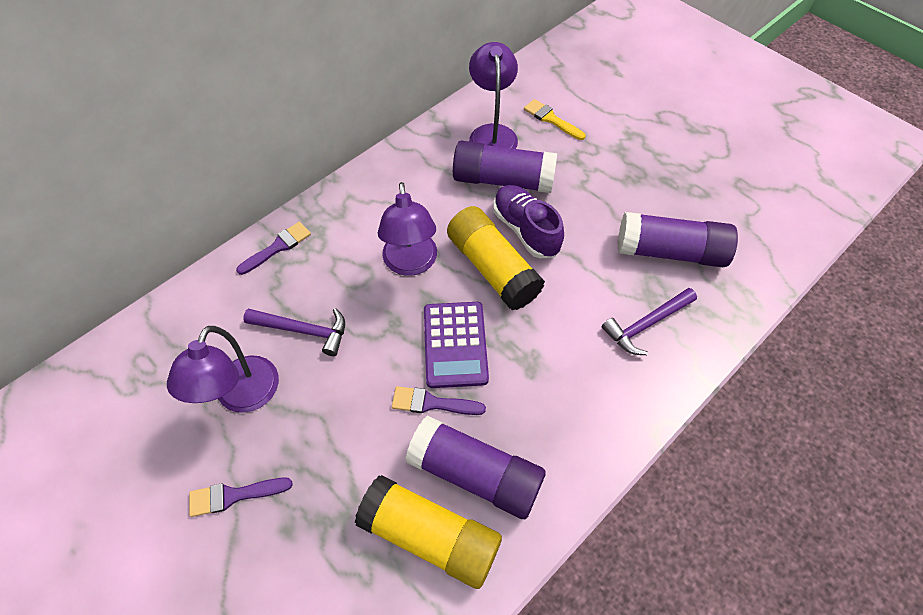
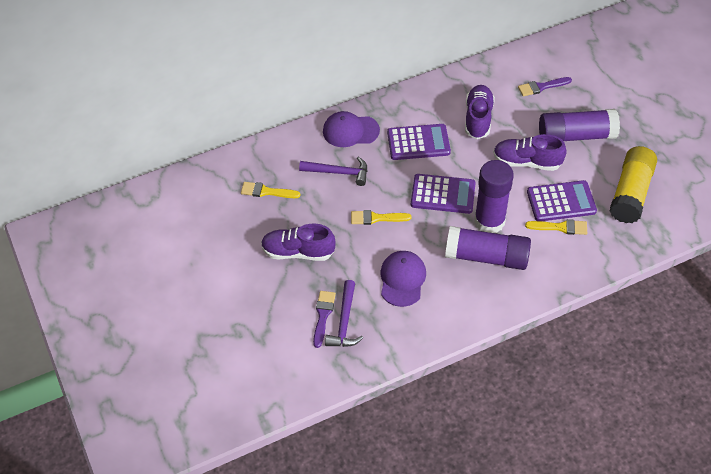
purple brush: 3 -> 2
purple calculator: 1 -> 3
purple cap: 0 -> 2
purple lamp: 3 -> 0
purple shoe: 1 -> 3
yellow brush: 1 -> 3
yellow glue stick: 2 -> 1

